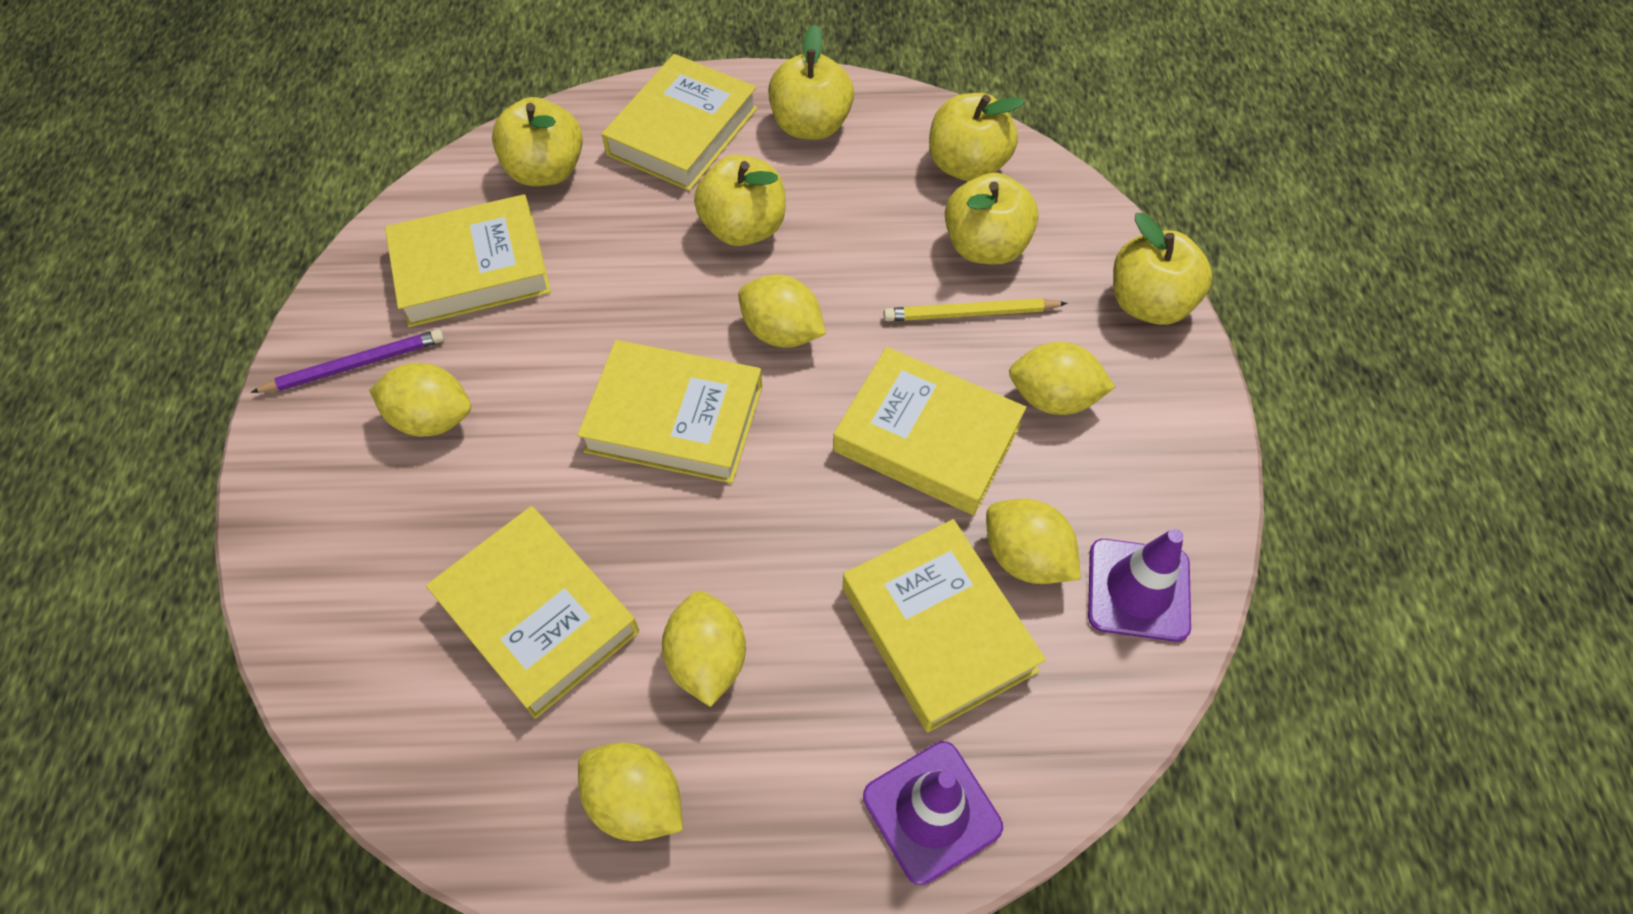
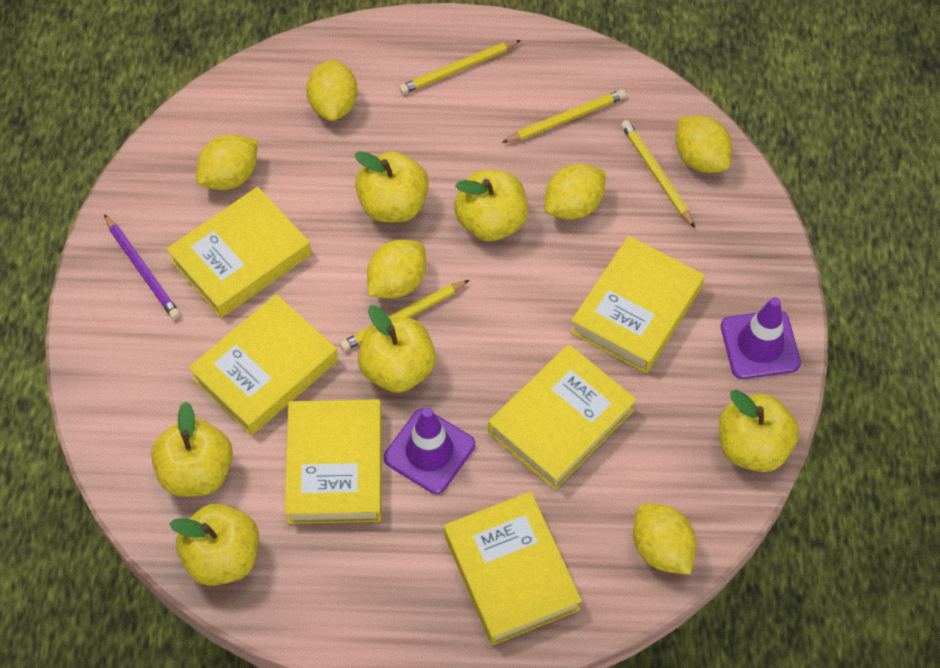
yellow pencil: 1 -> 4

